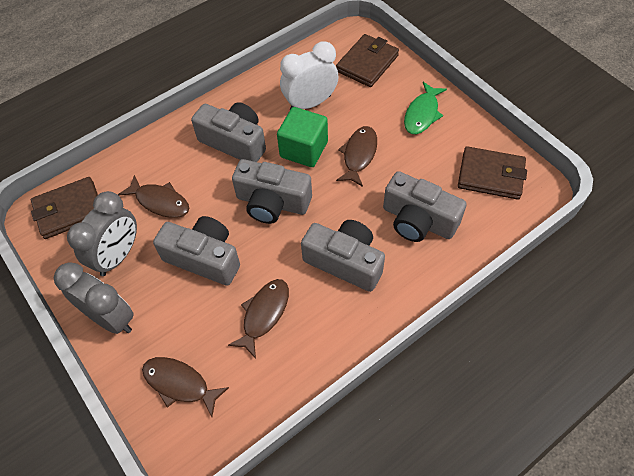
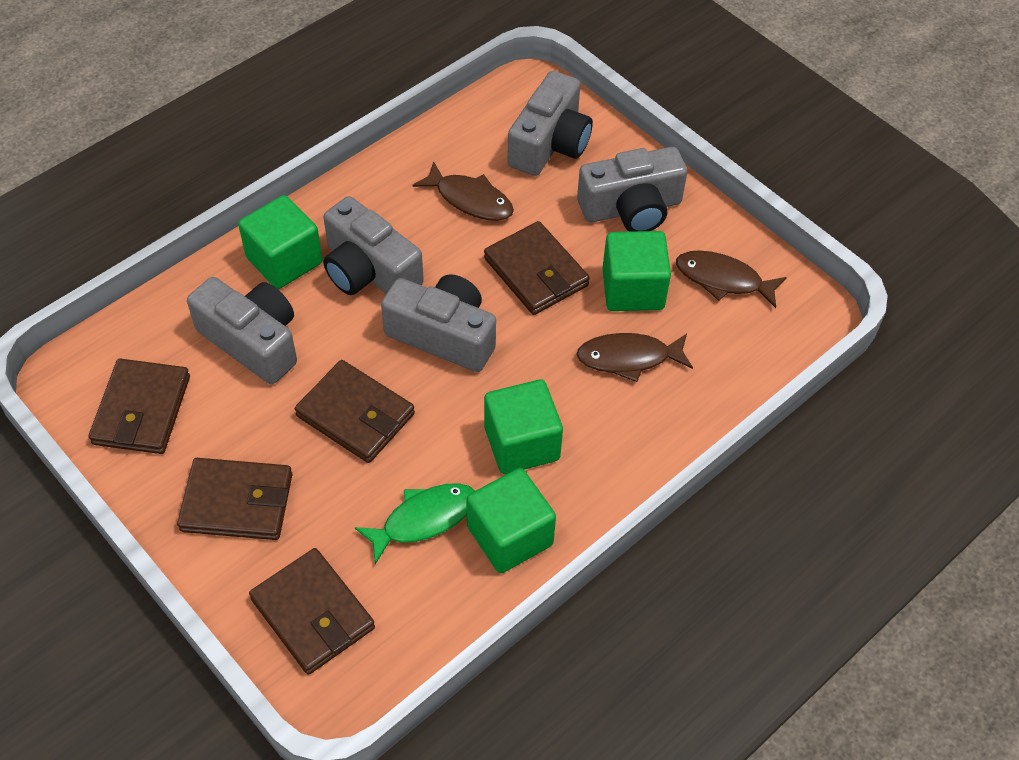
brown fish: 4 -> 3
brown wallet: 3 -> 5
green cube: 1 -> 4
grey clock: 2 -> 0
white clock: 1 -> 0

